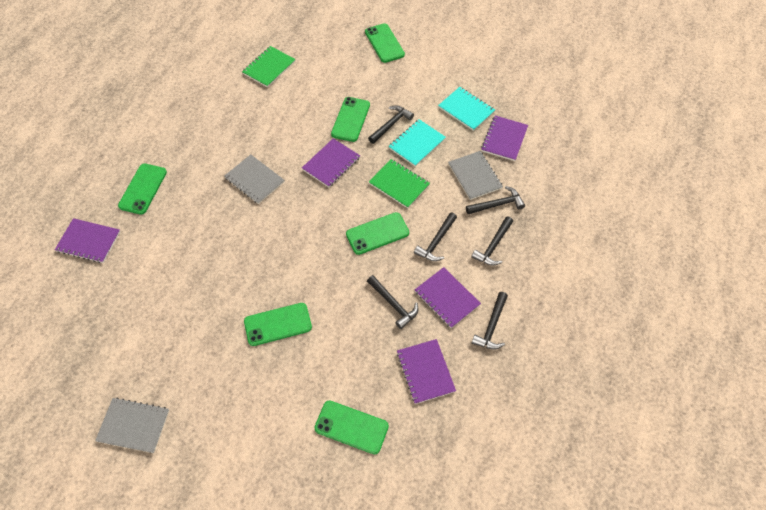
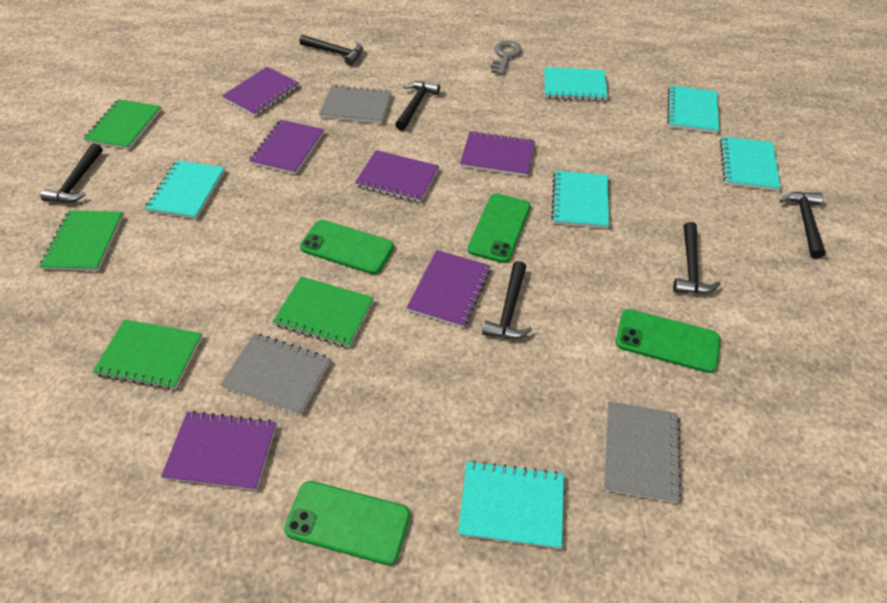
green notebook: 2 -> 4
green phone: 6 -> 4
grey key: 0 -> 1
purple notebook: 5 -> 6
turquoise notebook: 2 -> 6

